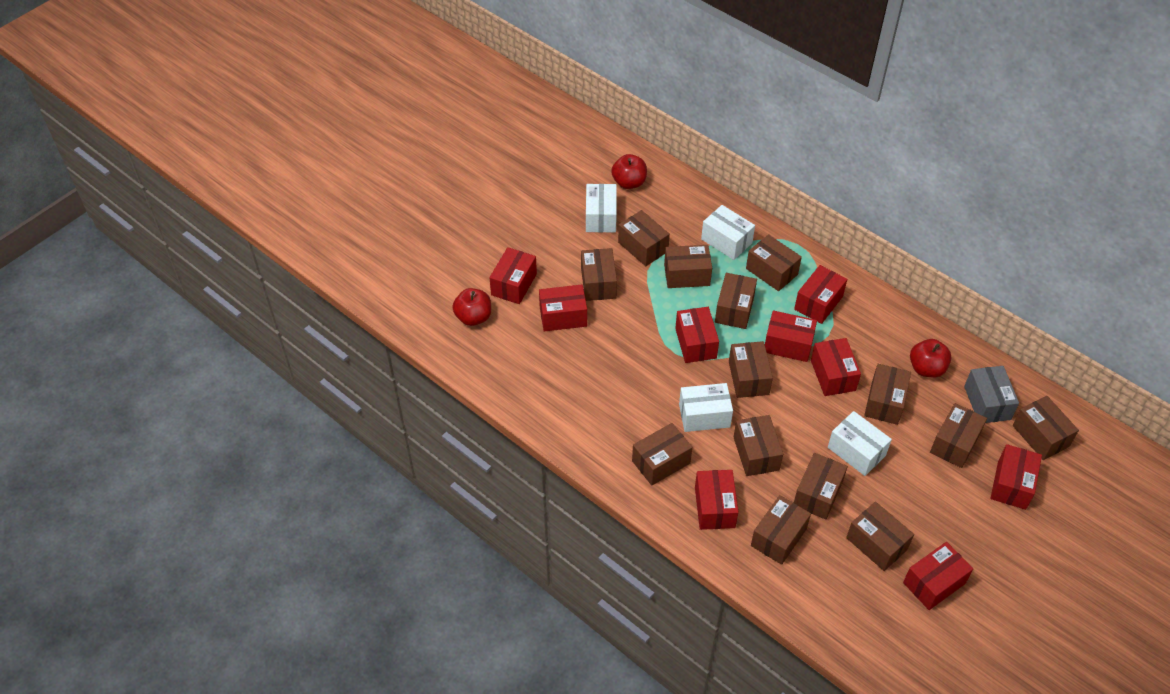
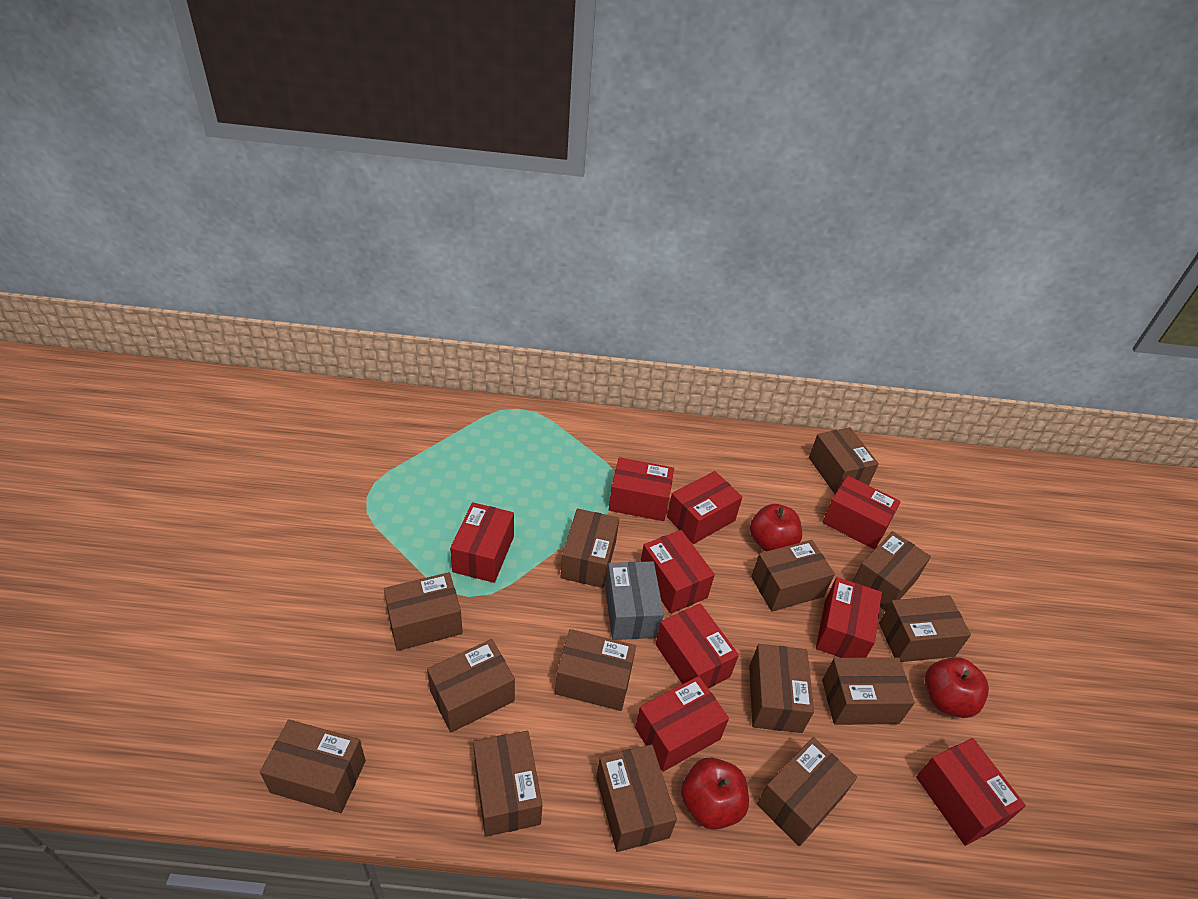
white box: 4 -> 0

